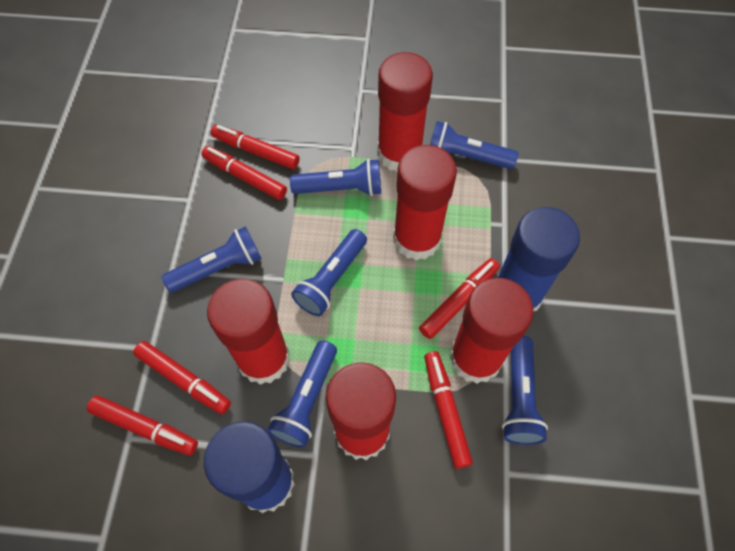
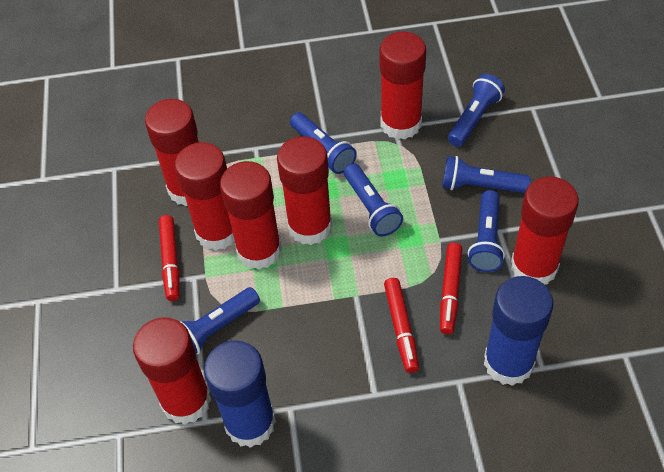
red glue stick: 5 -> 7
red marker: 6 -> 3

